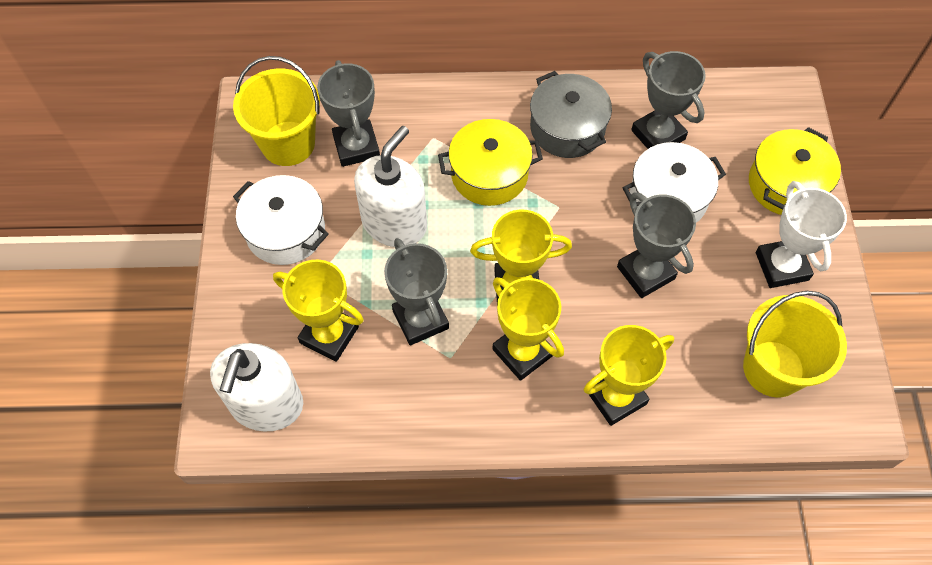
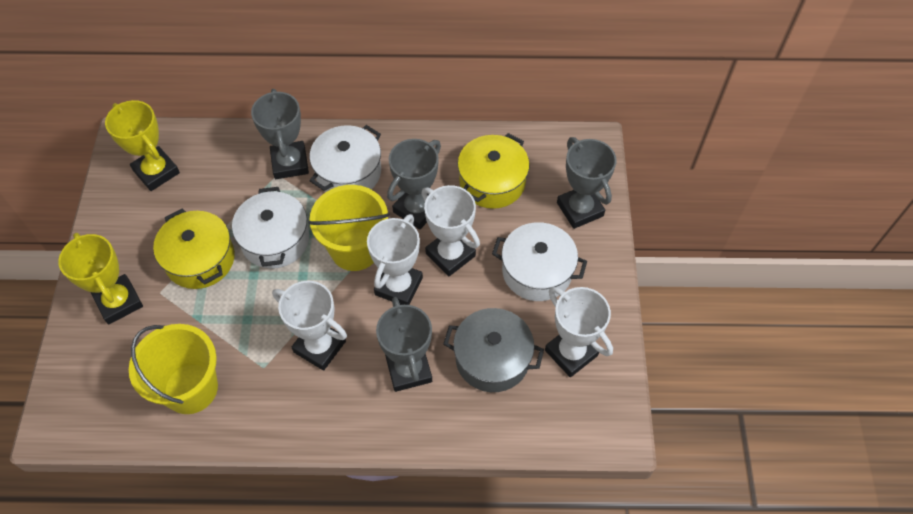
white pot: 2 -> 3
white soap dispenser: 2 -> 0
white trophy: 1 -> 4
yellow trophy: 4 -> 2

